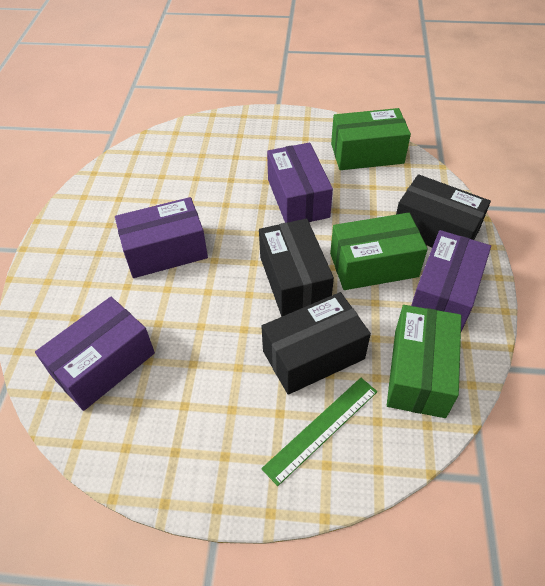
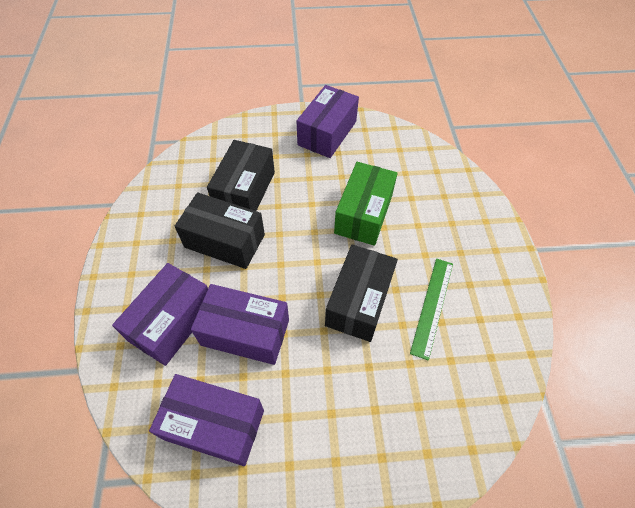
green box: 3 -> 1

